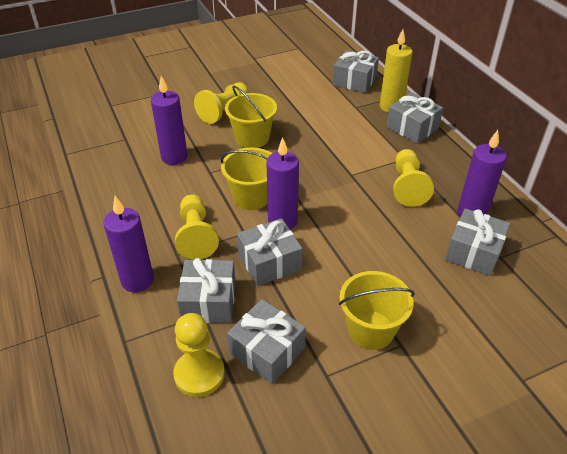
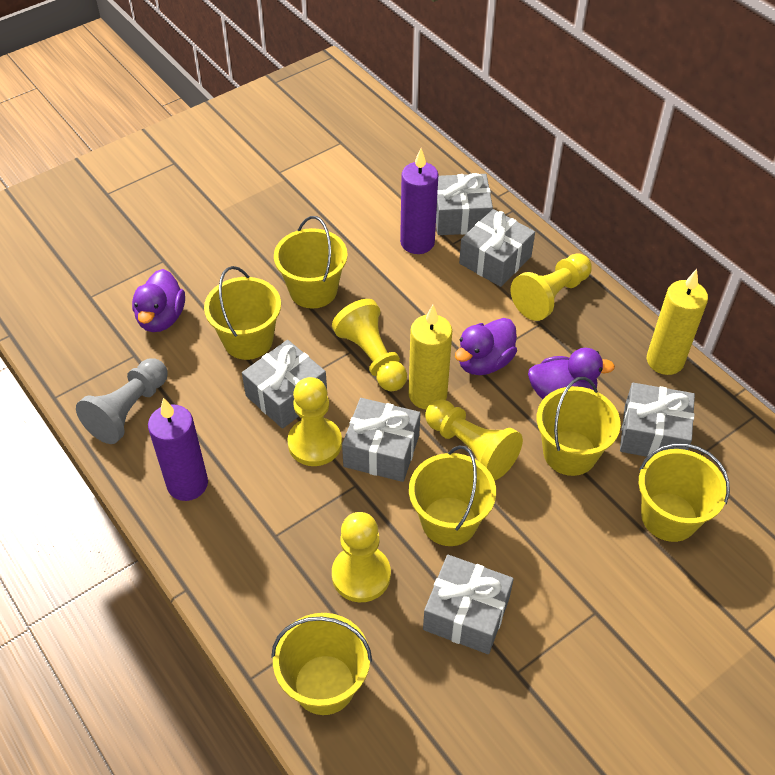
grey pawn: 0 -> 1
purple candle: 4 -> 2
purple duck: 0 -> 3
yellow bucket: 3 -> 6
yellow candle: 1 -> 2
yellow pawn: 4 -> 5

